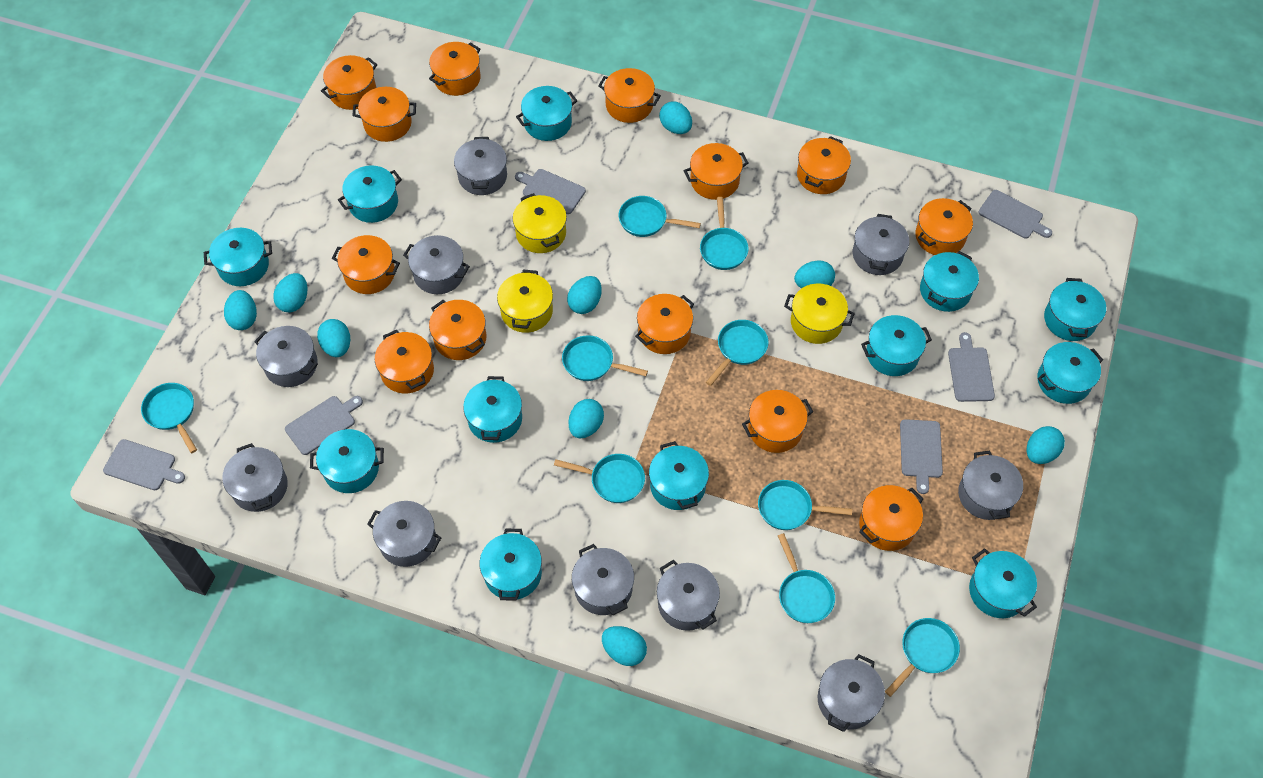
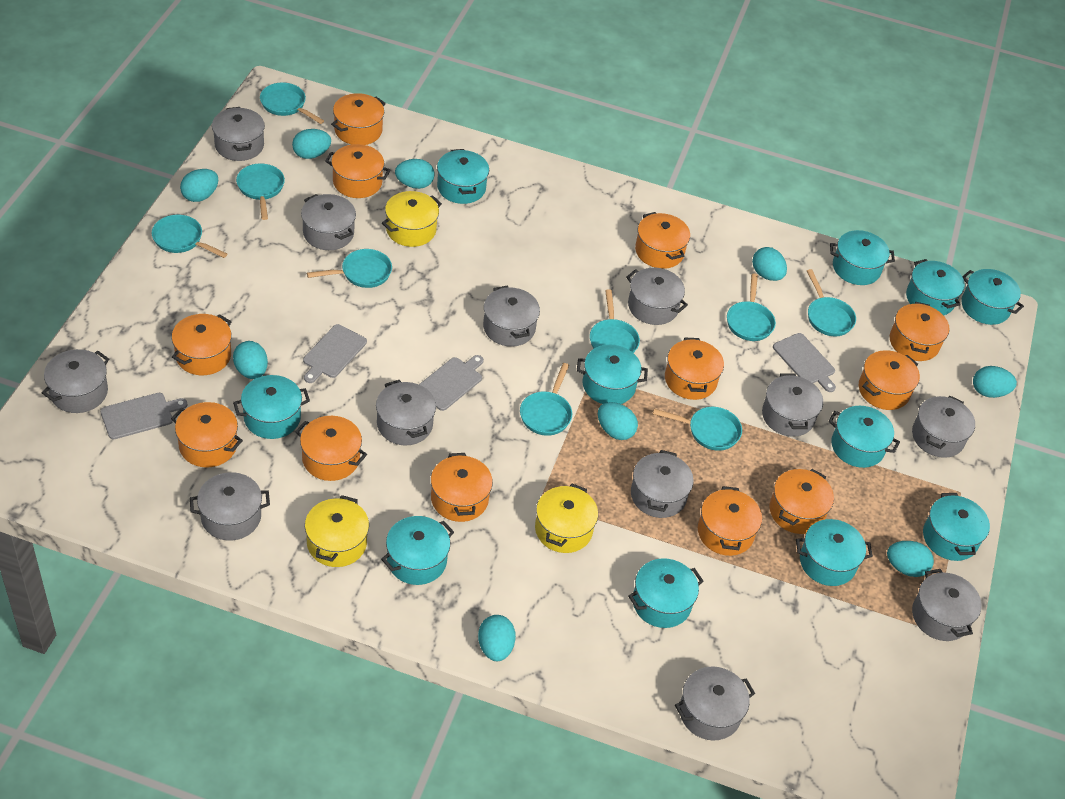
grey cutting board: 6 -> 4
grey pot: 10 -> 12
orange pot: 13 -> 12
turquoise pot: 12 -> 11

